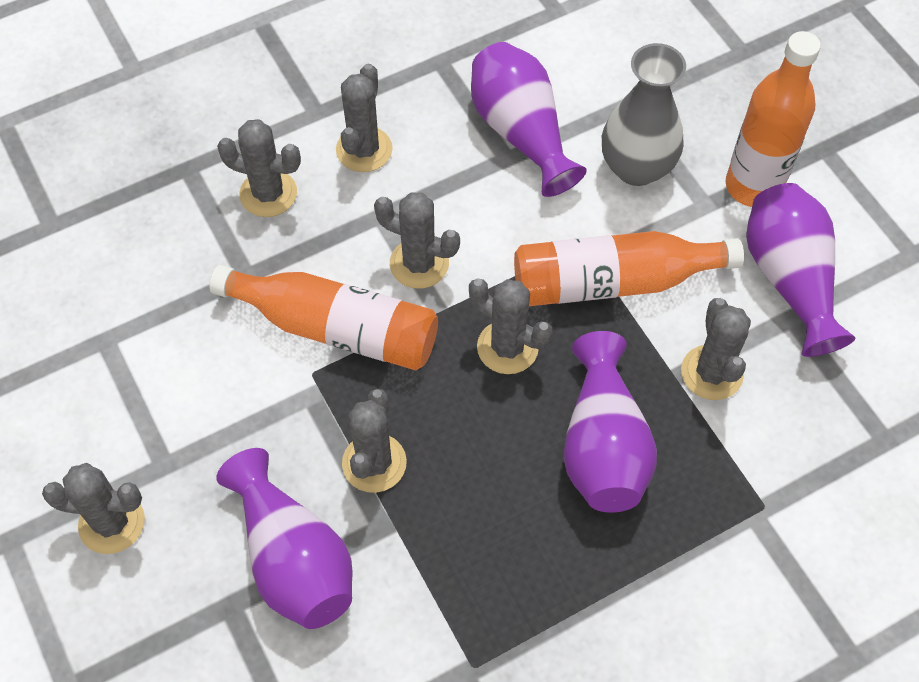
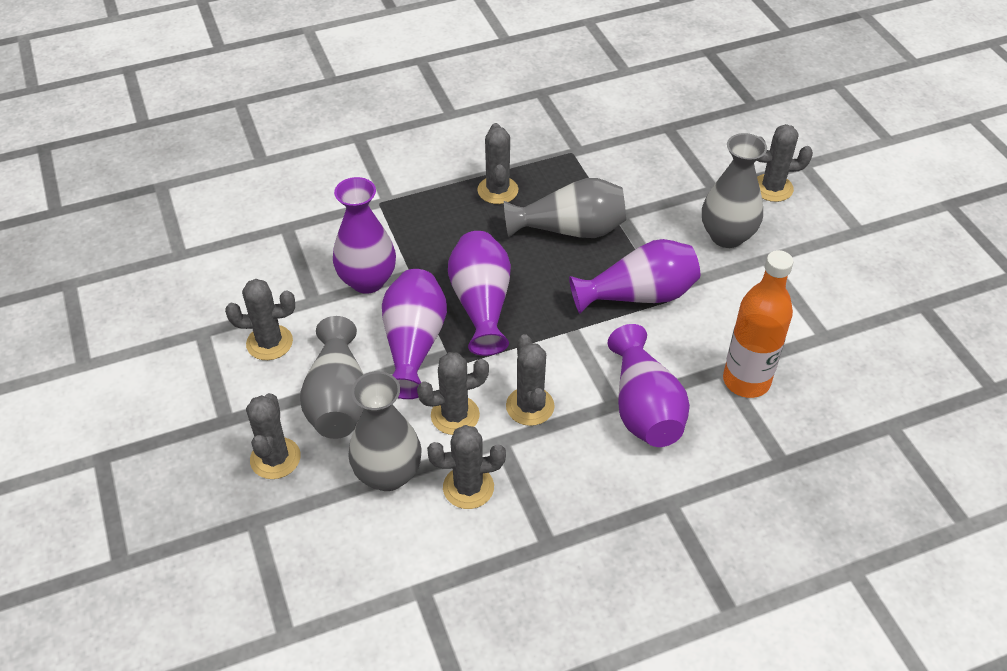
grey vase: 1 -> 4
orange bottle: 3 -> 1
purple vase: 4 -> 5

